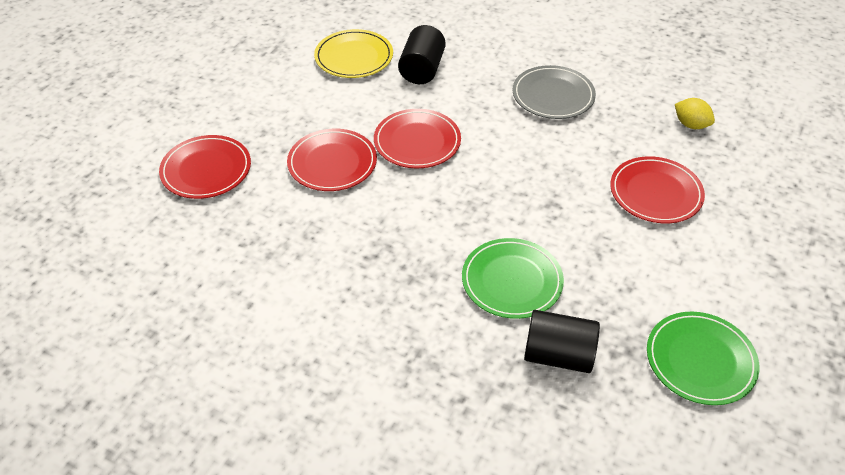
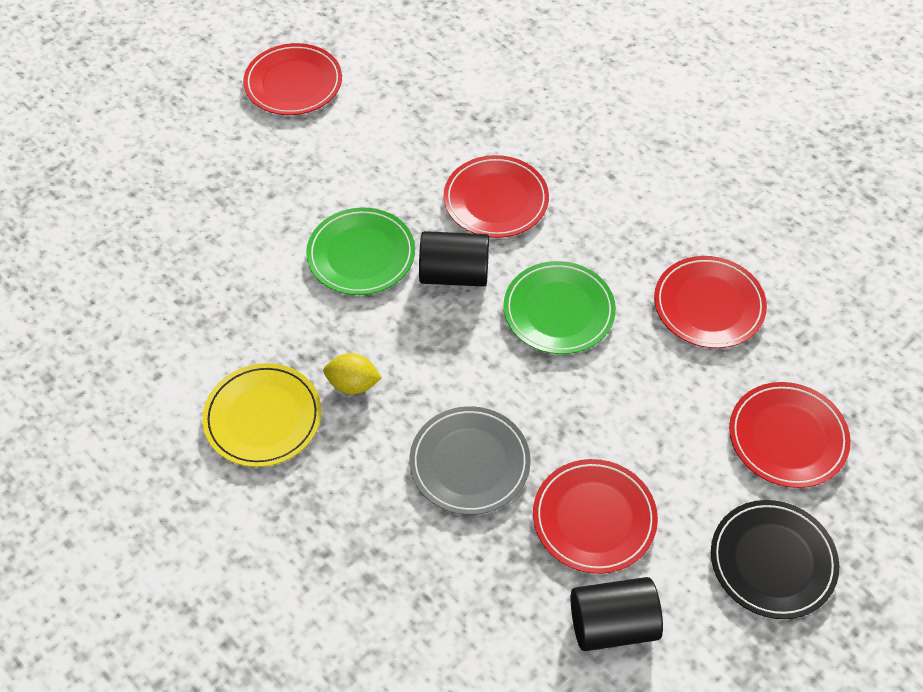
black plate: 0 -> 1
red plate: 4 -> 5

